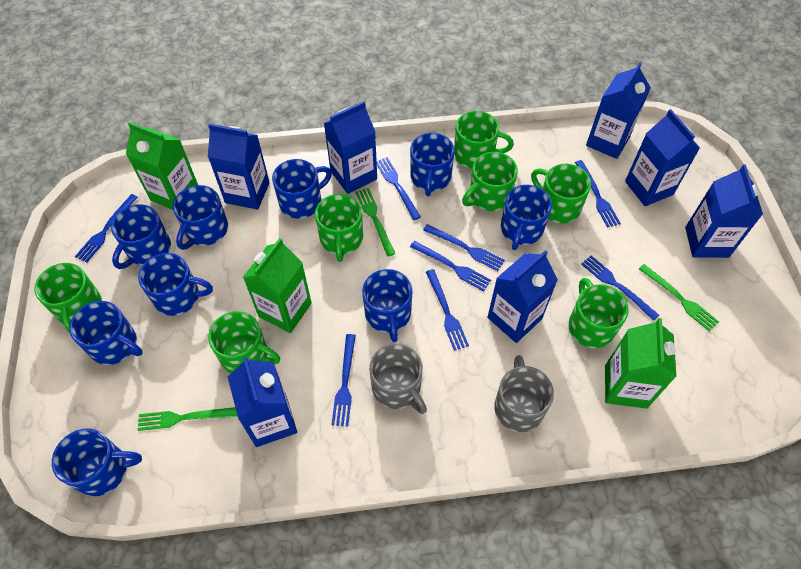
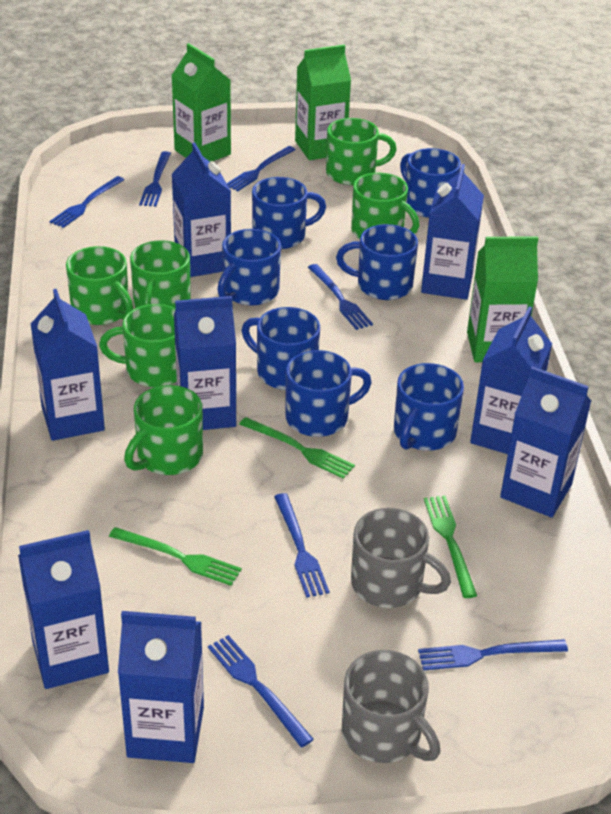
blue carton: 7 -> 8
blue fork: 8 -> 7
blue mug: 9 -> 7
green mug: 7 -> 6

